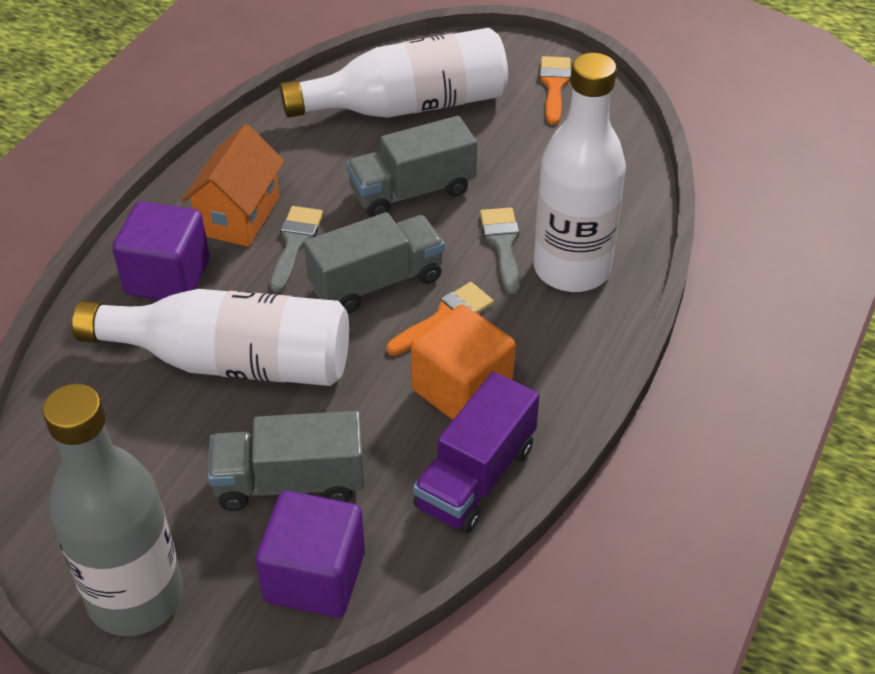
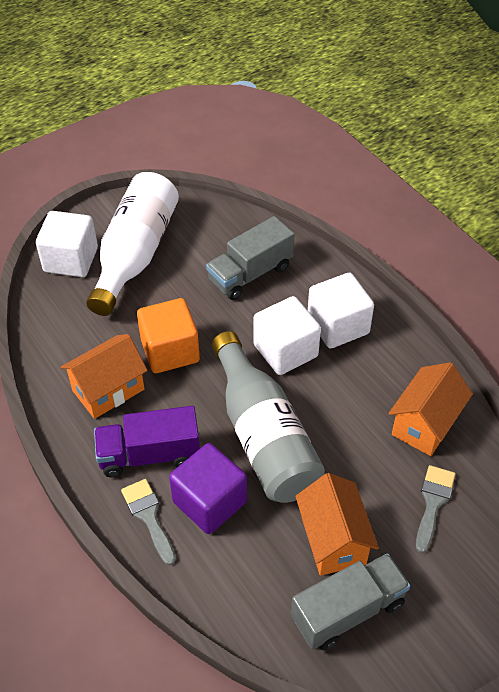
grey truck: 3 -> 2
orange brush: 2 -> 0
orange house: 1 -> 3
purple cube: 2 -> 1
white bottle: 3 -> 1
white cube: 0 -> 3

